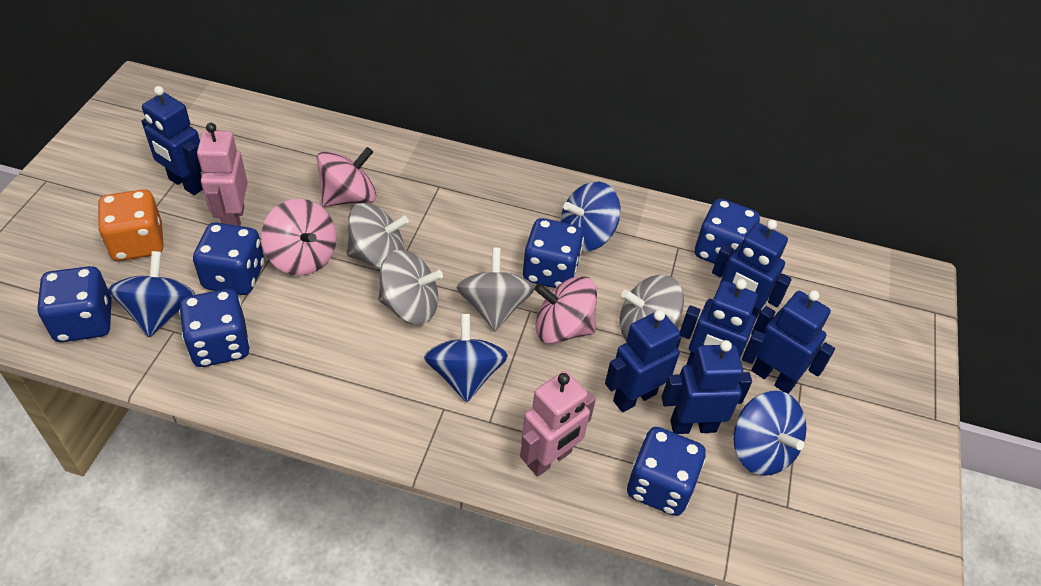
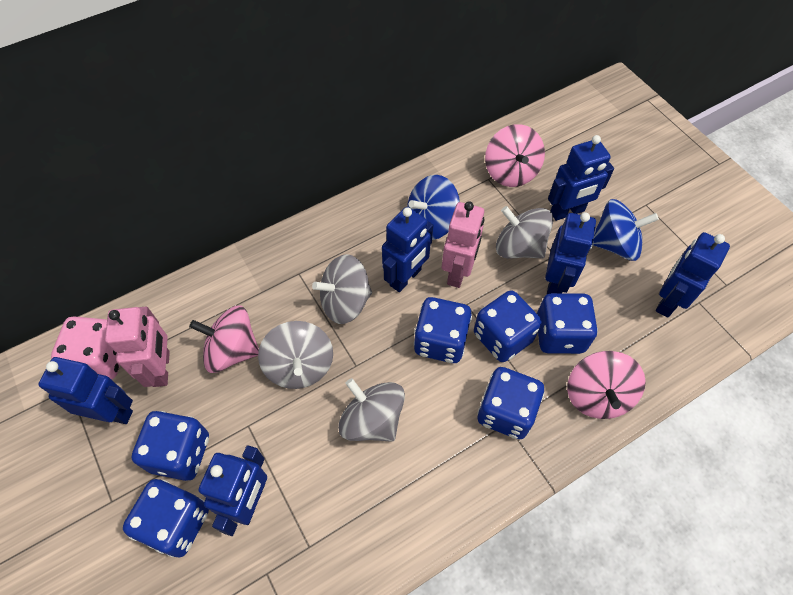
blue spinning top: 4 -> 2
orange dice: 1 -> 0
pink dice: 0 -> 1

